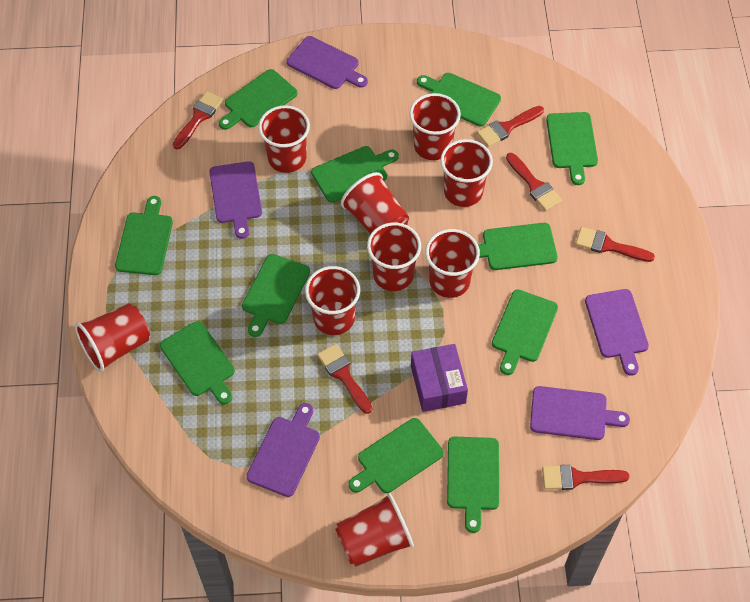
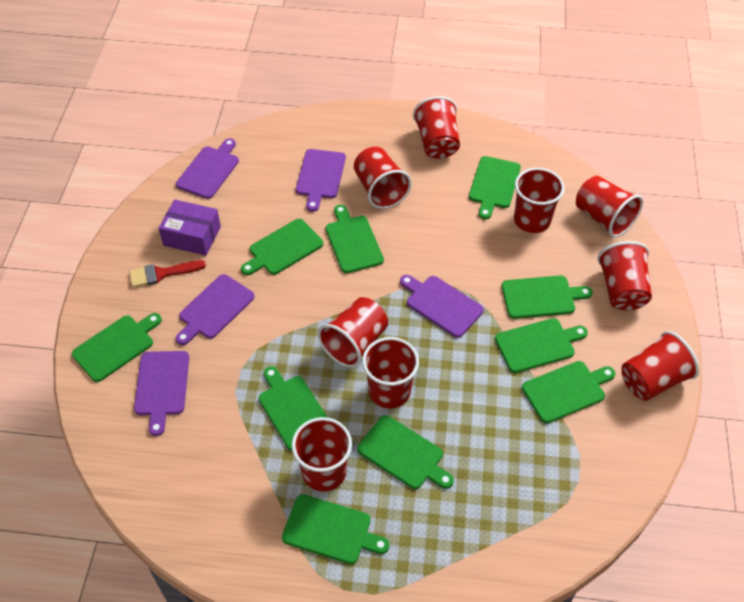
green cutting board: 11 -> 10
red brush: 6 -> 1

